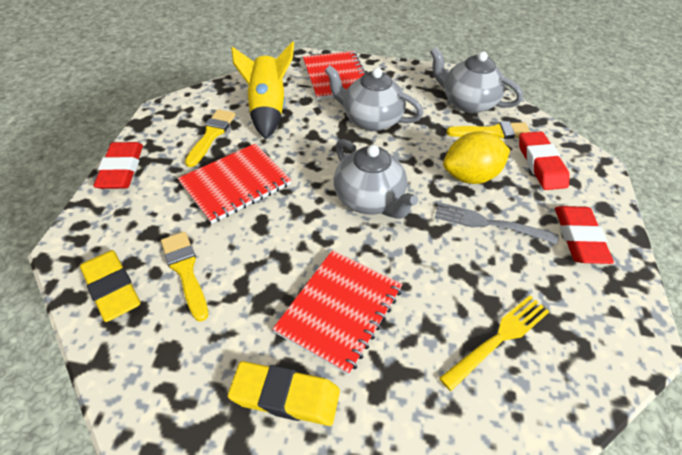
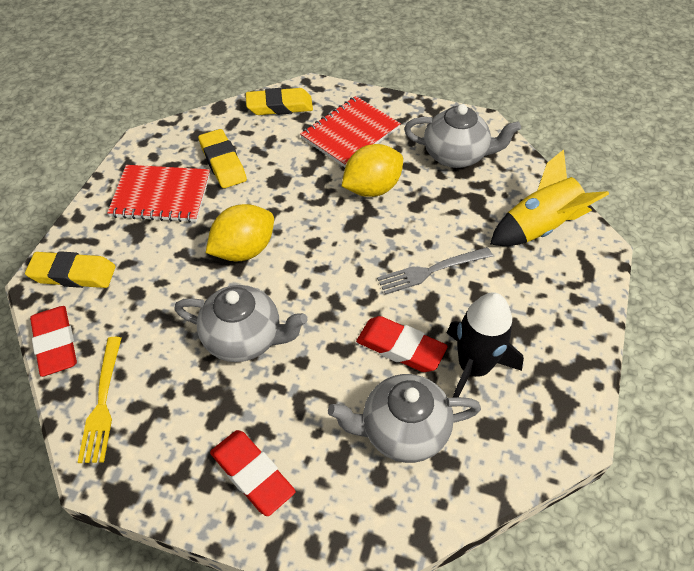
black rocket: 0 -> 1
red notebook: 3 -> 2
yellow brush: 3 -> 0
yellow eraser: 2 -> 3
yellow lemon: 1 -> 2

